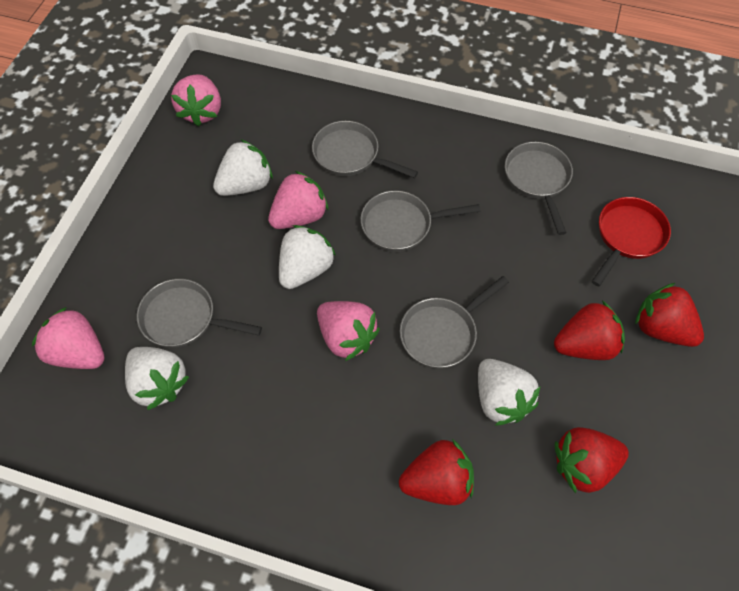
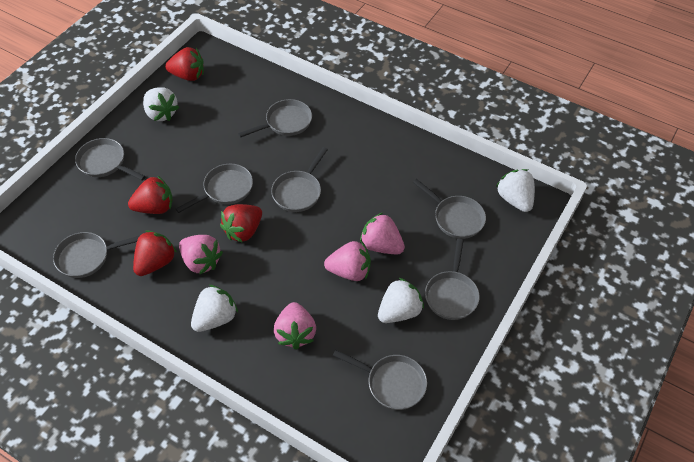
grey pan: 5 -> 8
red pan: 1 -> 0

